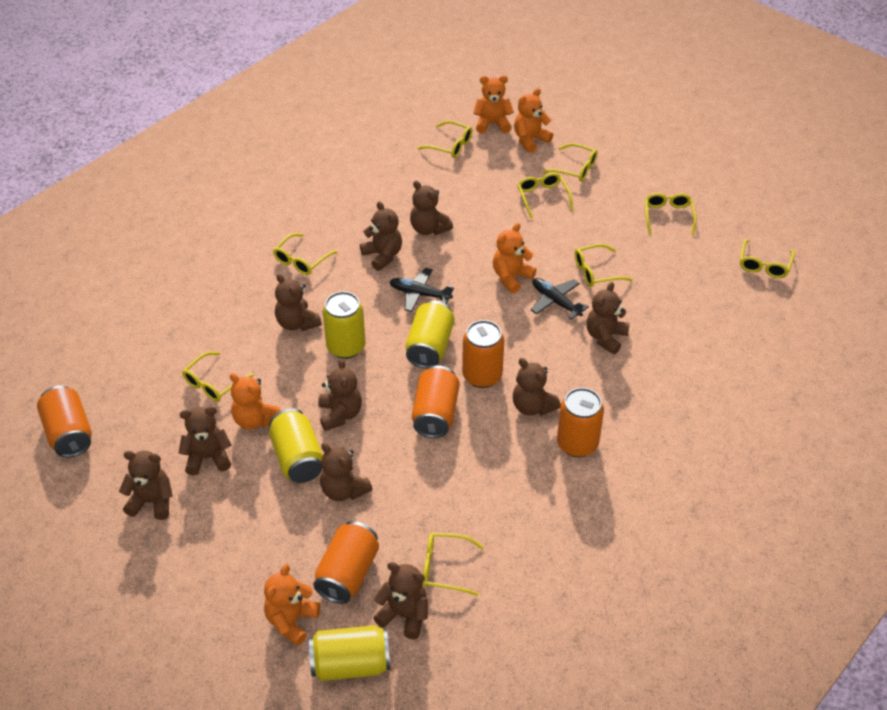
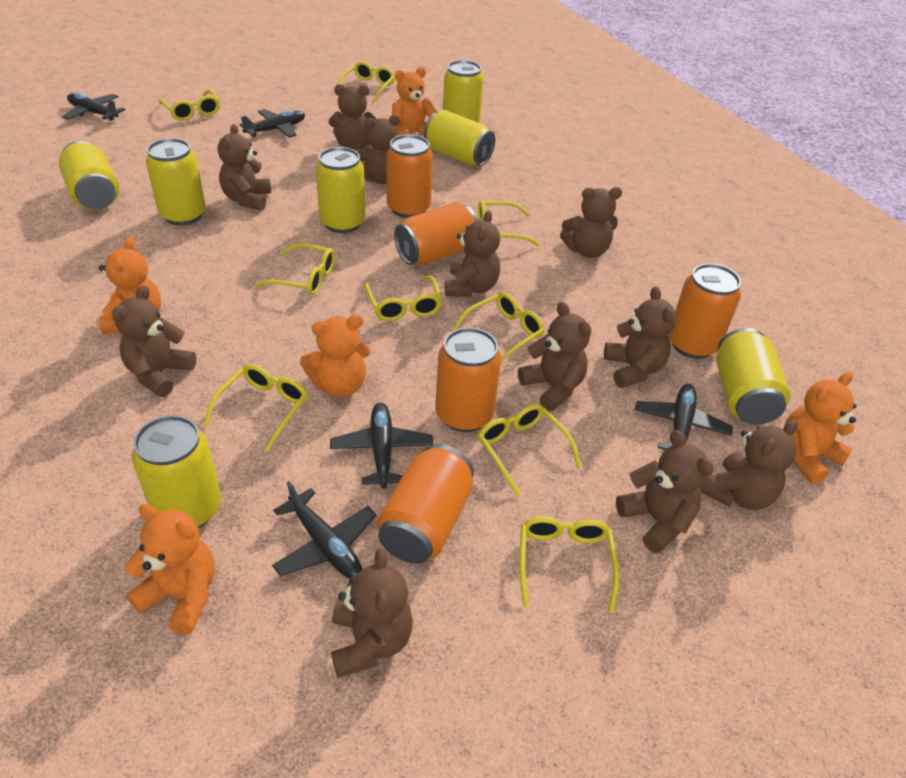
black plane: 2 -> 5
brown teddy bear: 10 -> 11
yellow can: 4 -> 7

